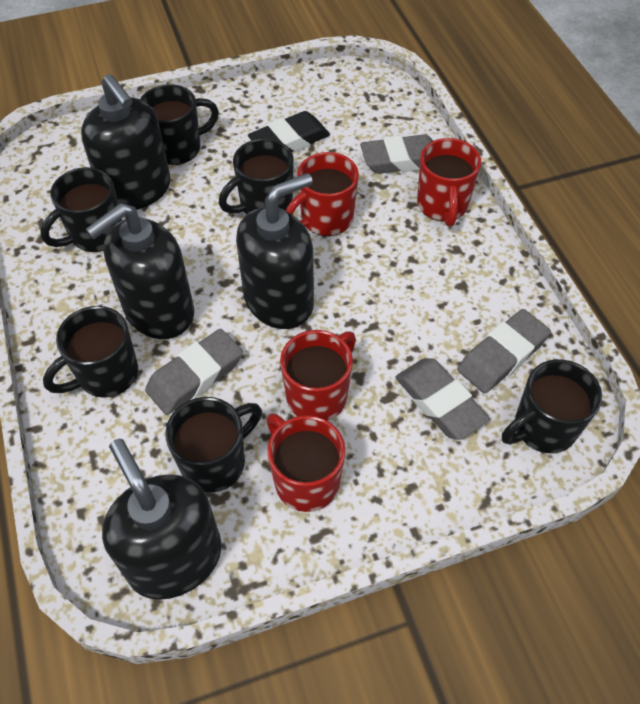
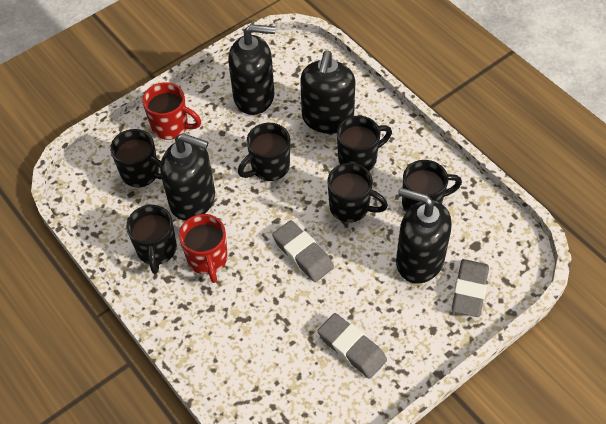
black eraser: 1 -> 0
grey eraser: 4 -> 3
red mug: 4 -> 2

